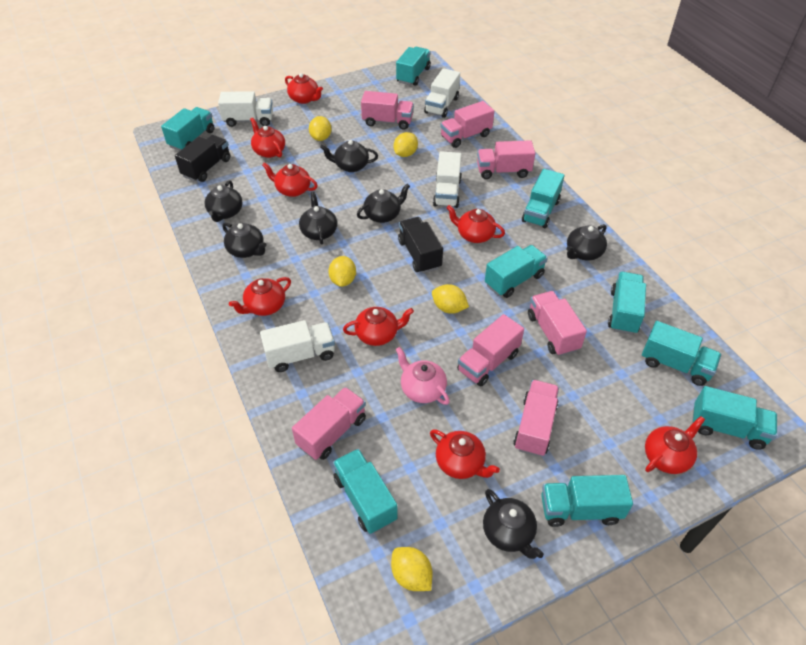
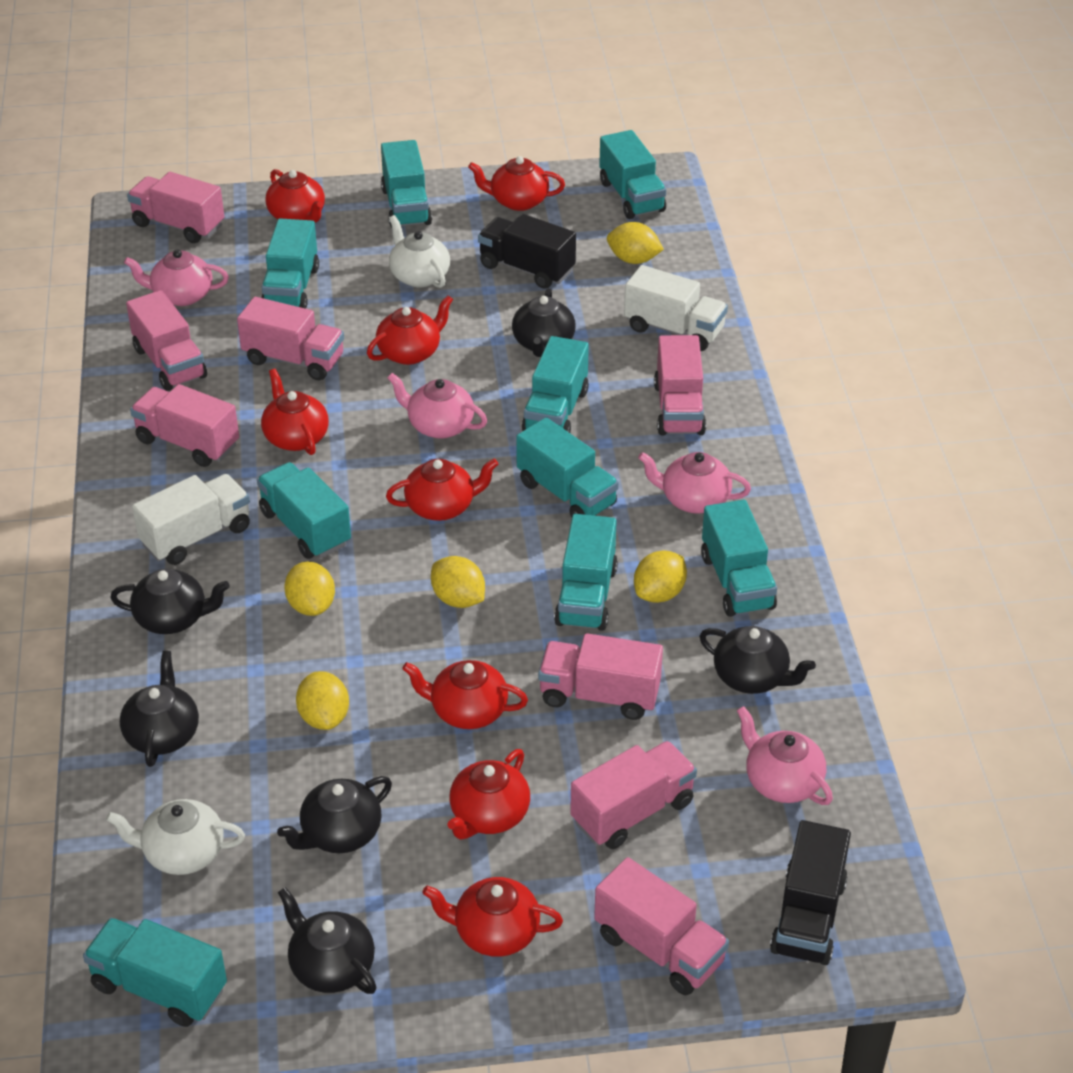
black teapot: 7 -> 6
pink teapot: 1 -> 4
pink truck: 7 -> 8
white teapot: 0 -> 2
white truck: 4 -> 2

